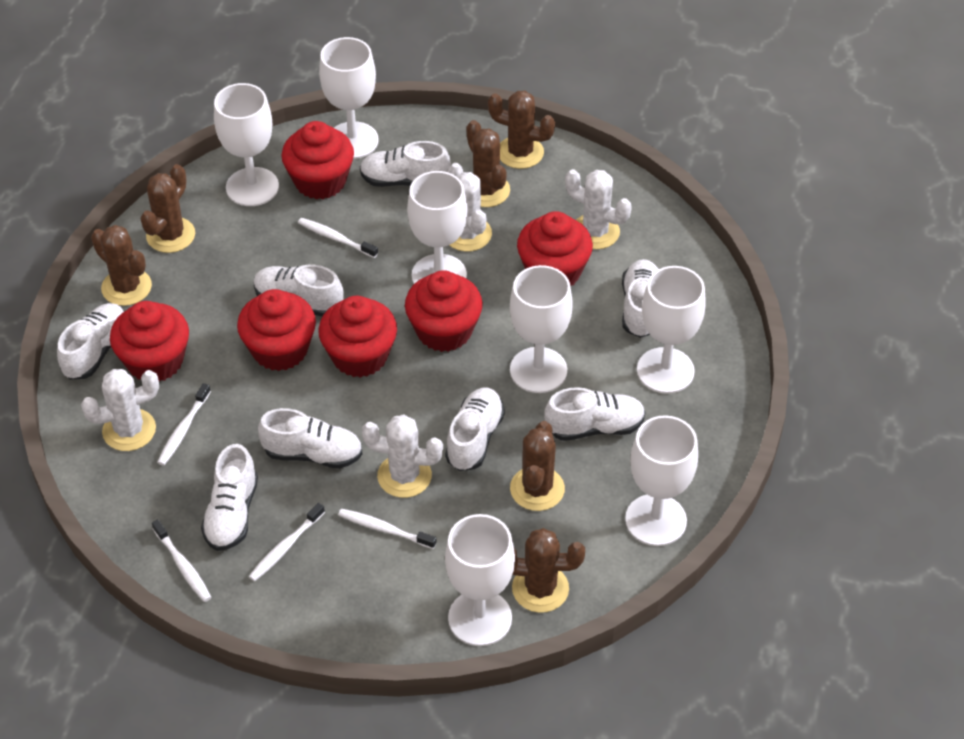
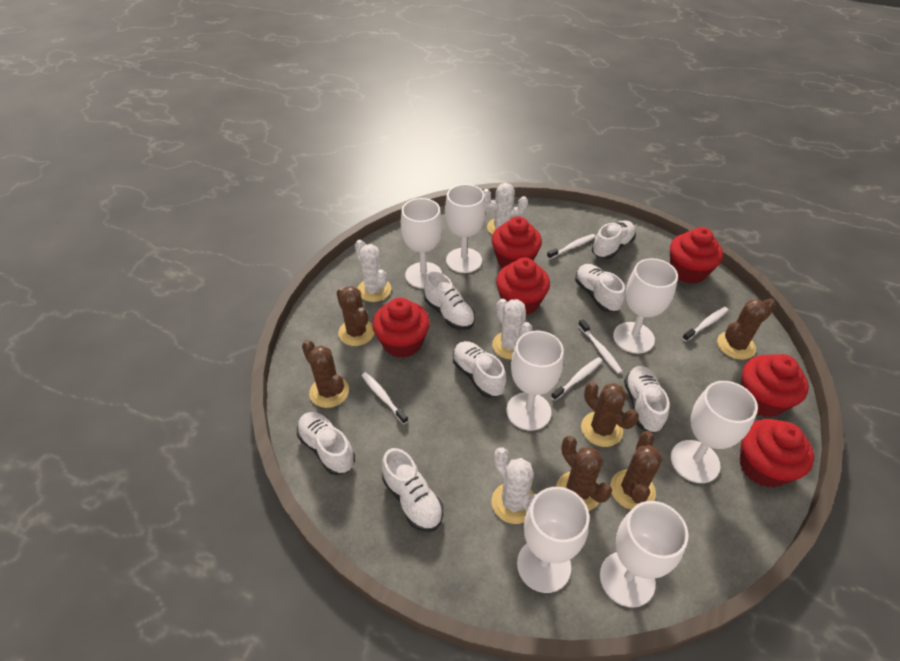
white shoe: 8 -> 7

